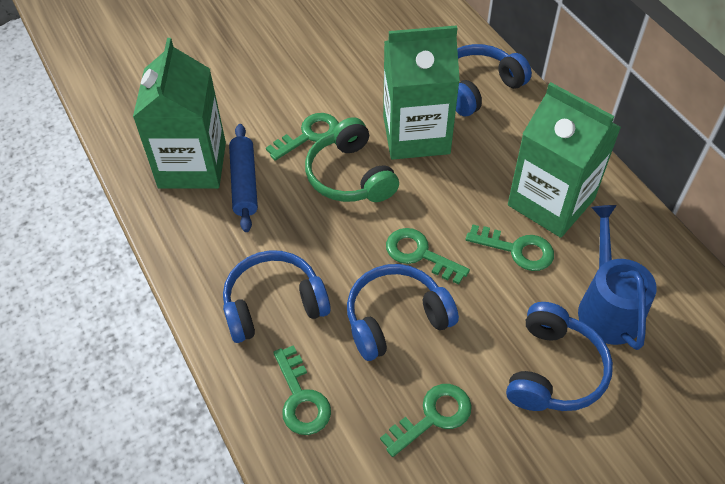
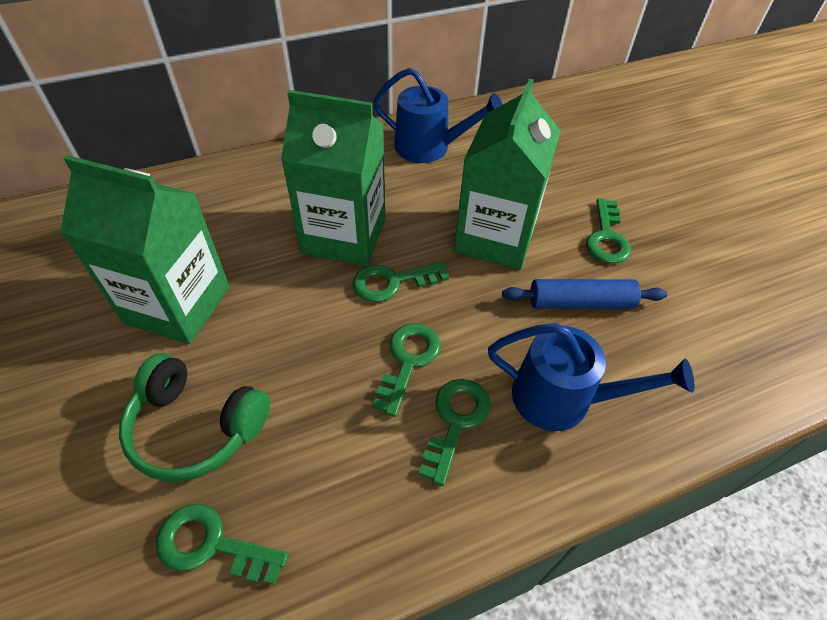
blue headphones: 4 -> 0
blue watering can: 1 -> 2

